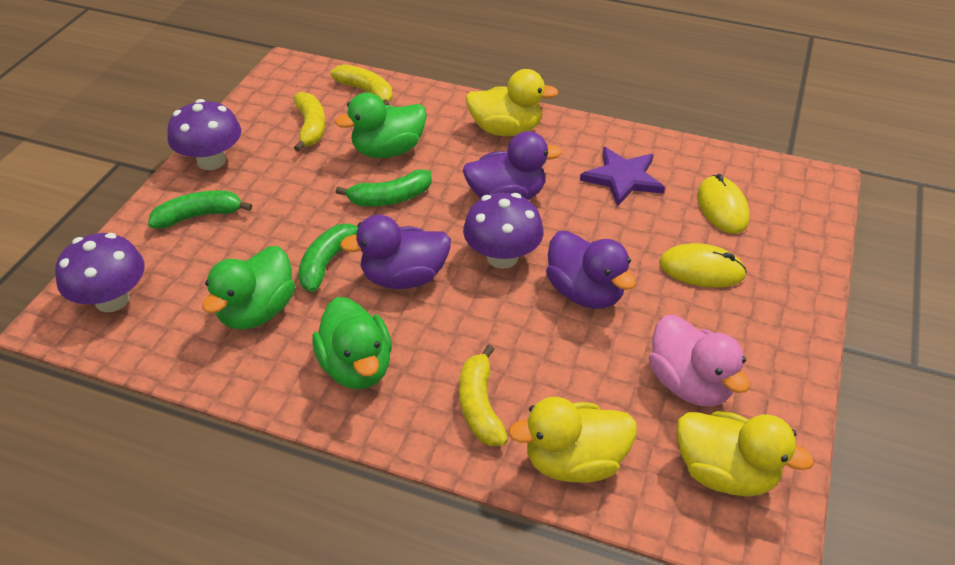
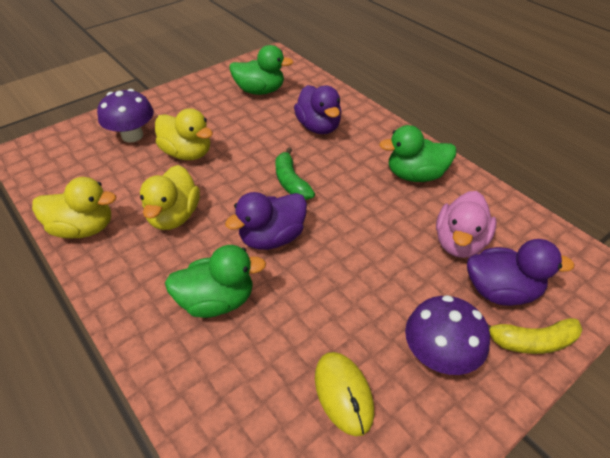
green banana: 3 -> 1
purple mushroom: 3 -> 2
purple star: 1 -> 0
yellow banana: 3 -> 1
yellow mouse: 2 -> 1

